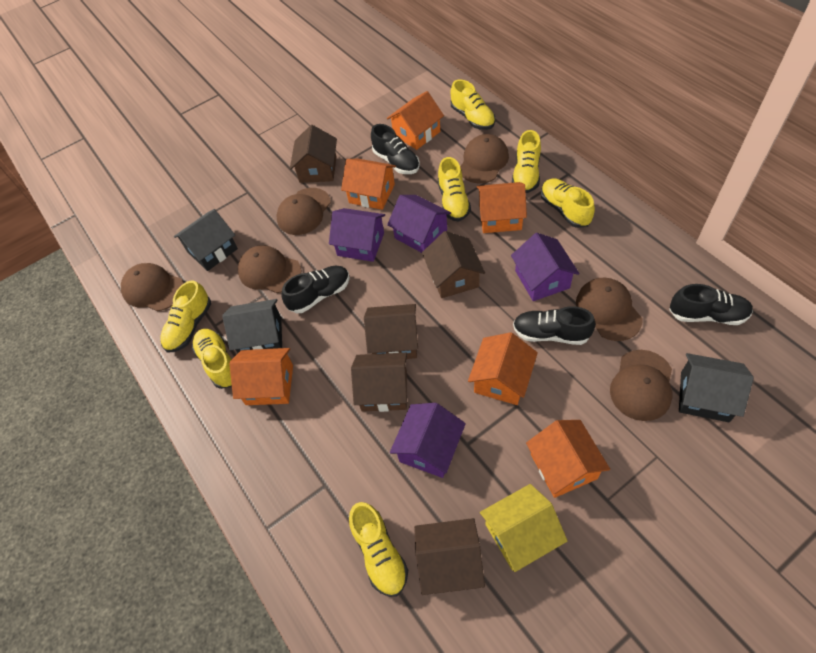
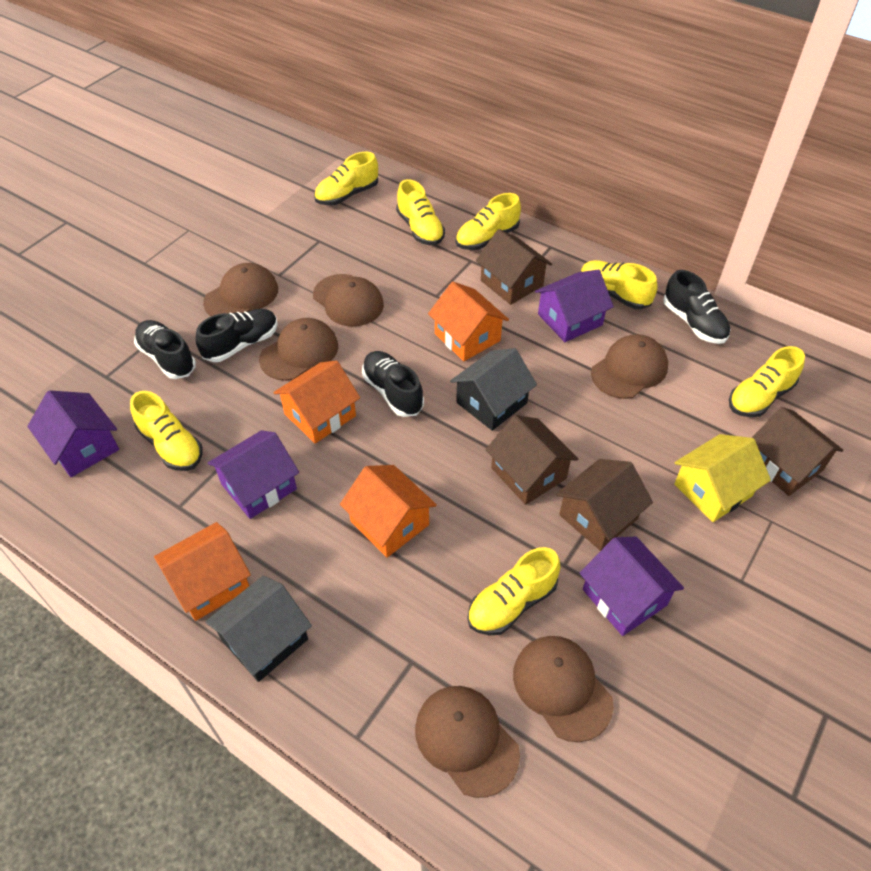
black house: 3 -> 2
brown house: 5 -> 4
orange house: 6 -> 4

